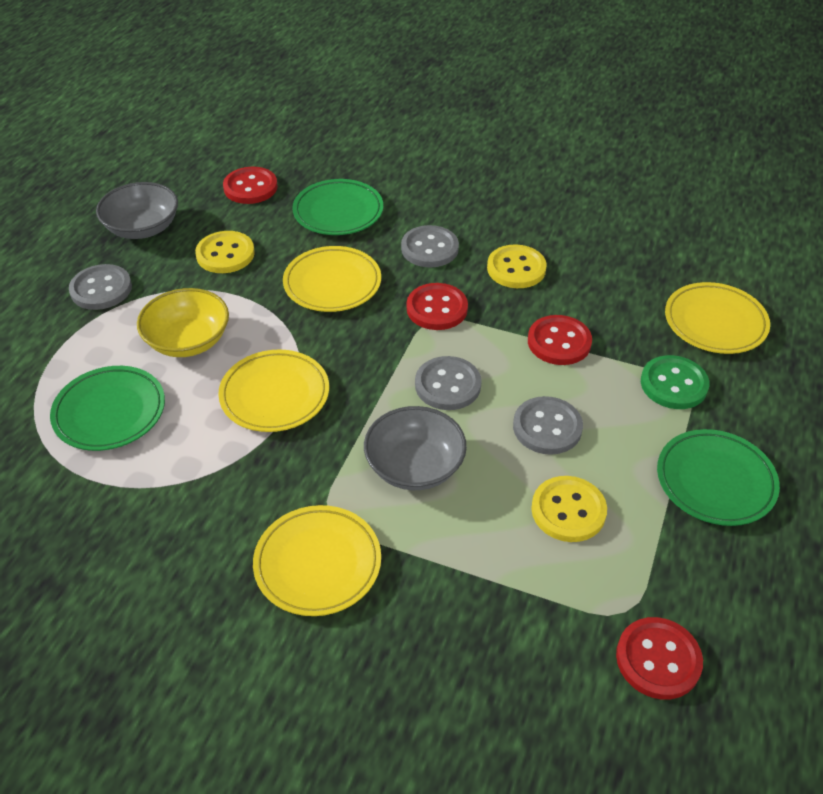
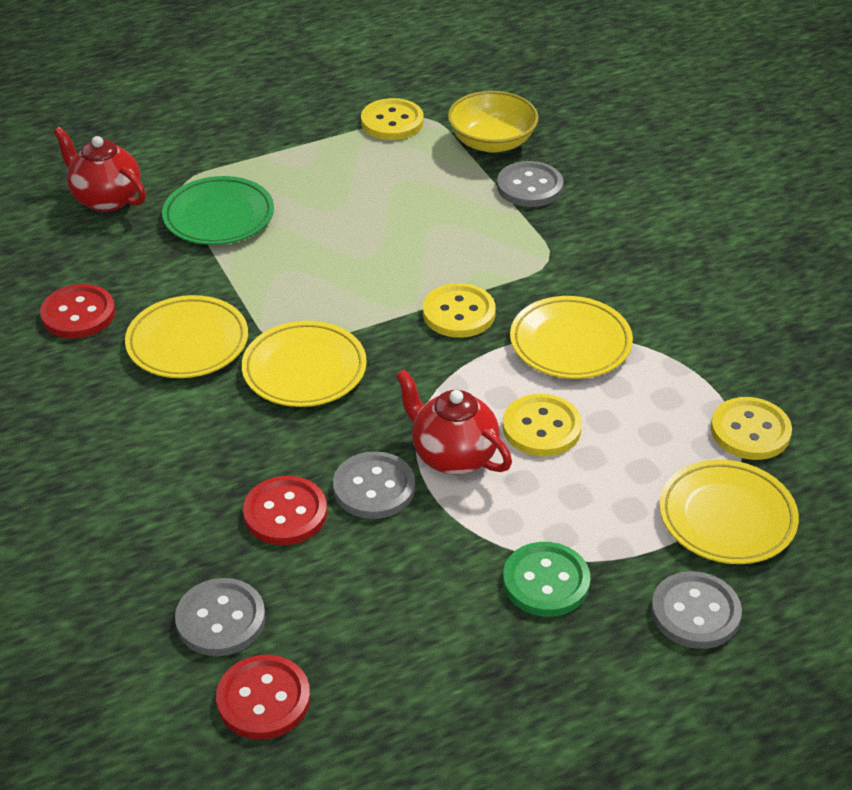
green plate: 3 -> 1
grey bowl: 2 -> 0
red button: 4 -> 3
red teapot: 0 -> 2
yellow button: 3 -> 4

